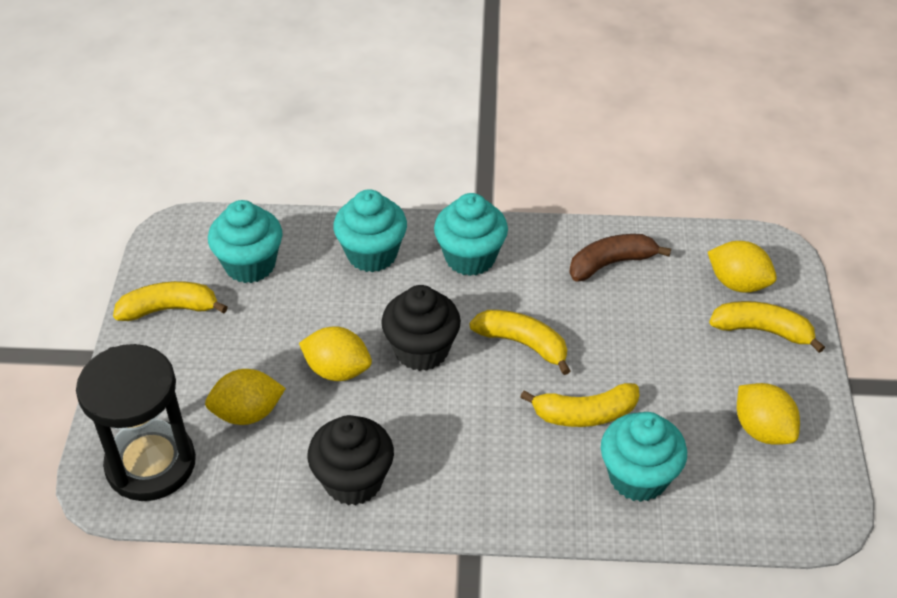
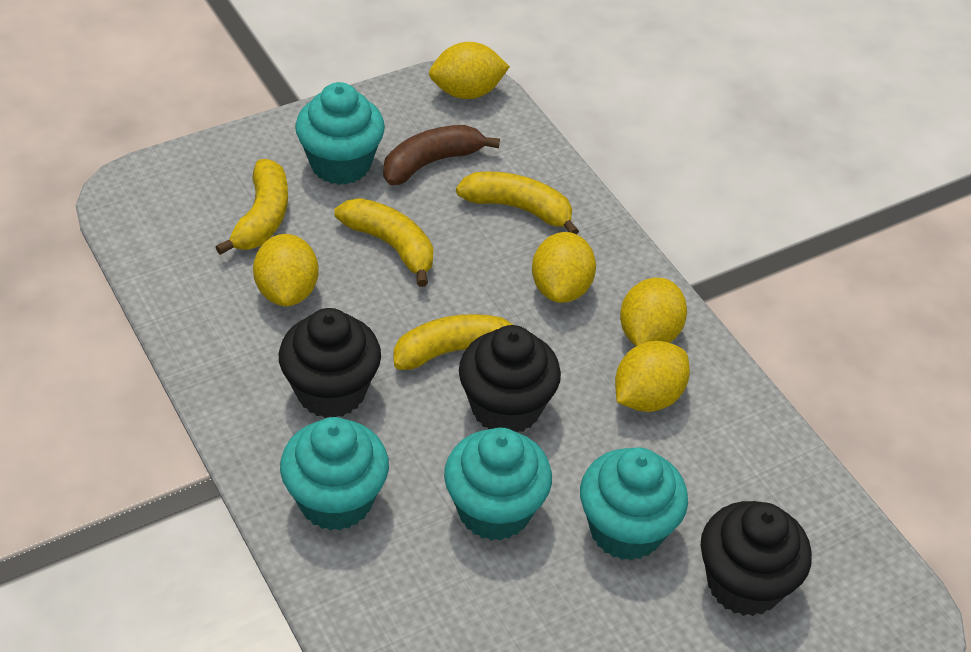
black cupcake: 2 -> 3
black hourglass: 1 -> 0
yellow lemon: 4 -> 5

